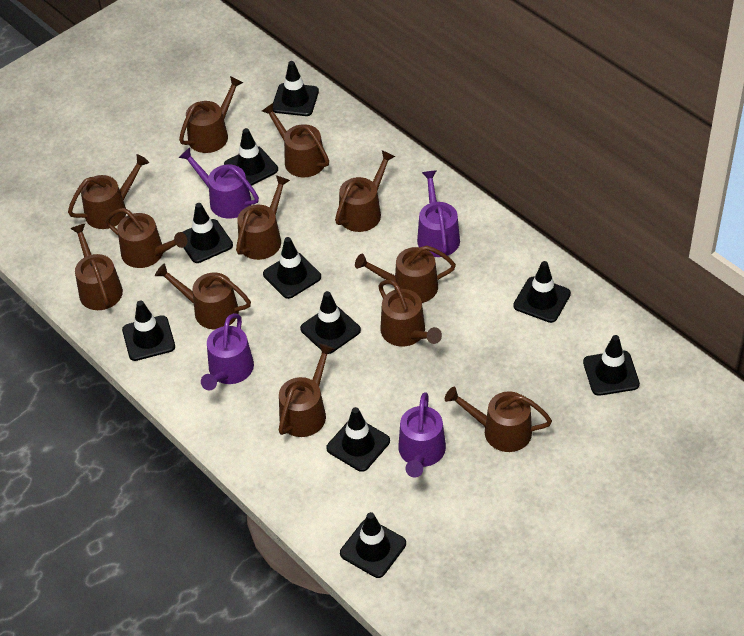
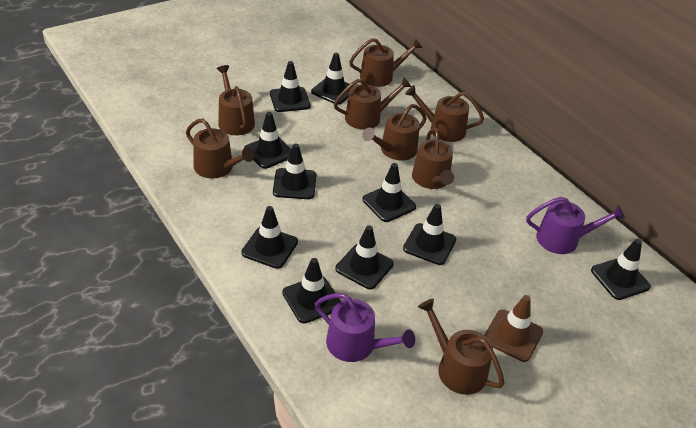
brown traffic cone: 0 -> 1
brown watering can: 12 -> 8
purple watering can: 4 -> 2

